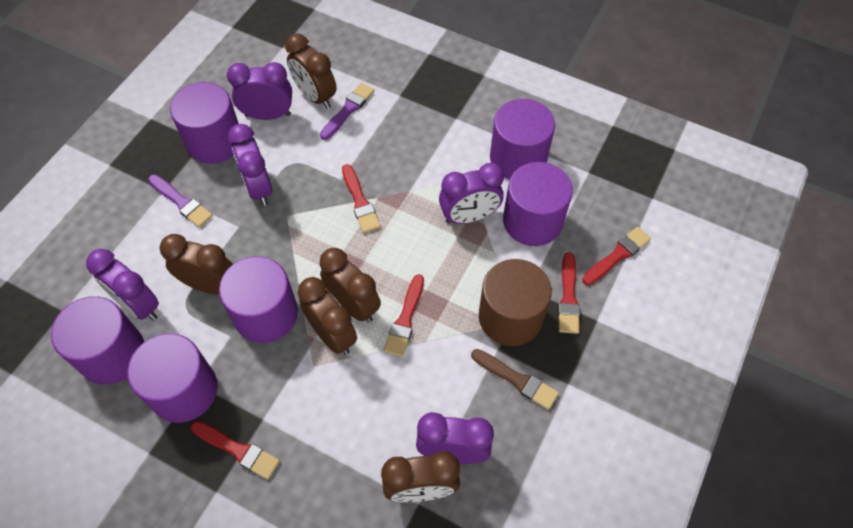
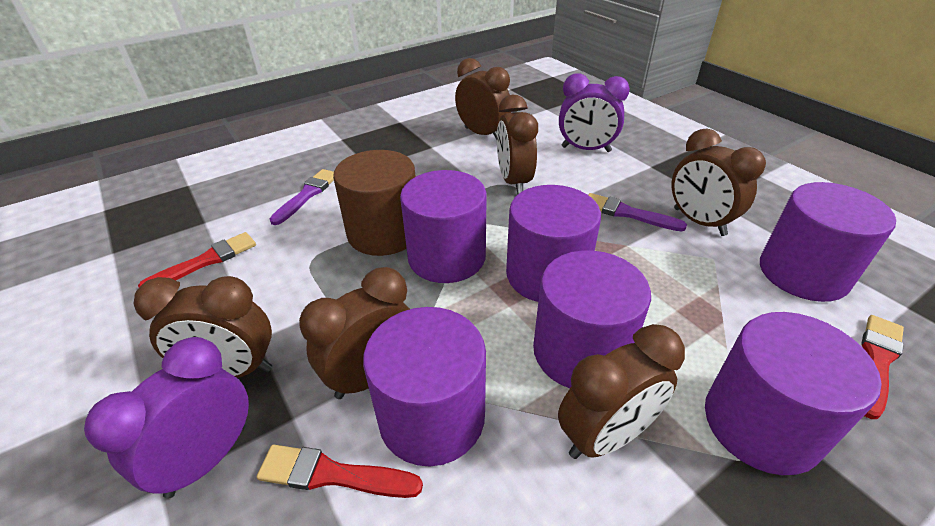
brown brush: 1 -> 0
brown clock: 5 -> 6
purple clock: 5 -> 2
red brush: 5 -> 3

